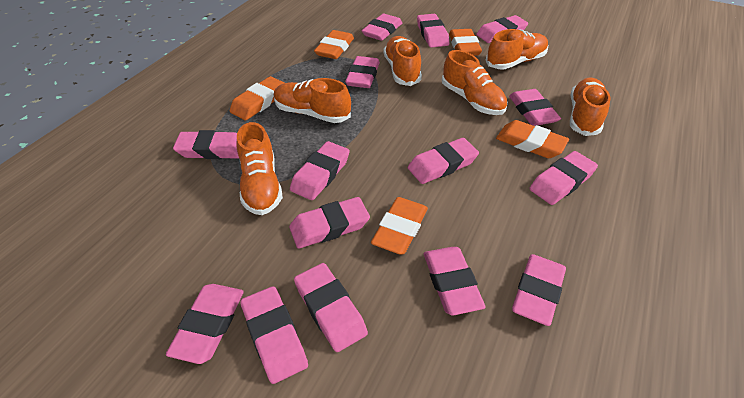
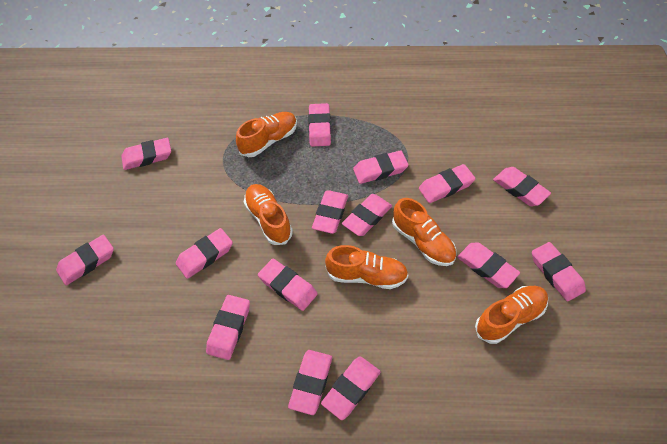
orange eraser: 5 -> 0
orange shoe: 6 -> 5

